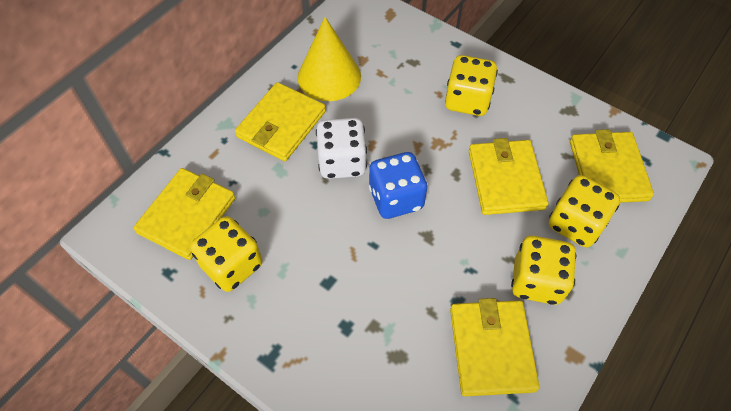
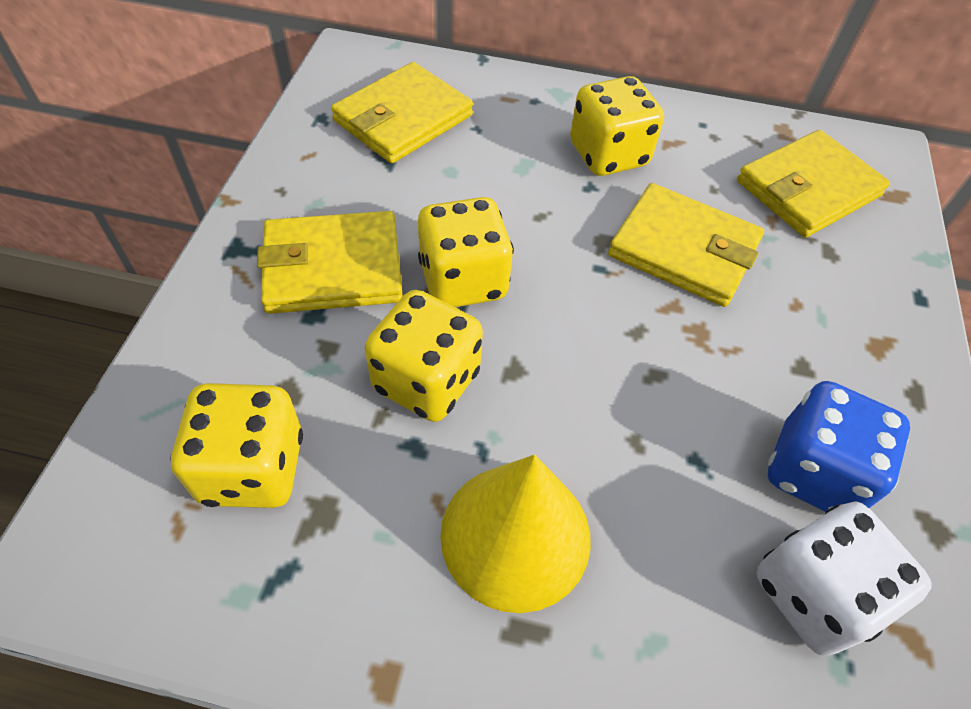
yellow wallet: 5 -> 4

